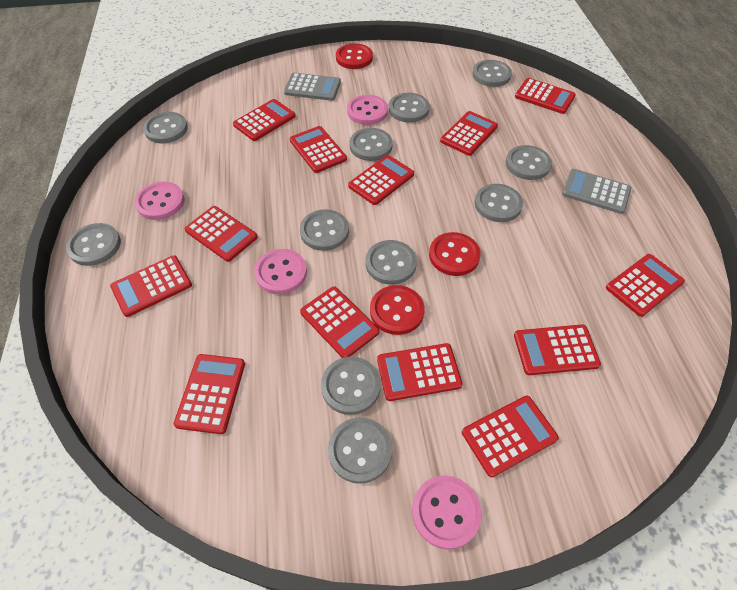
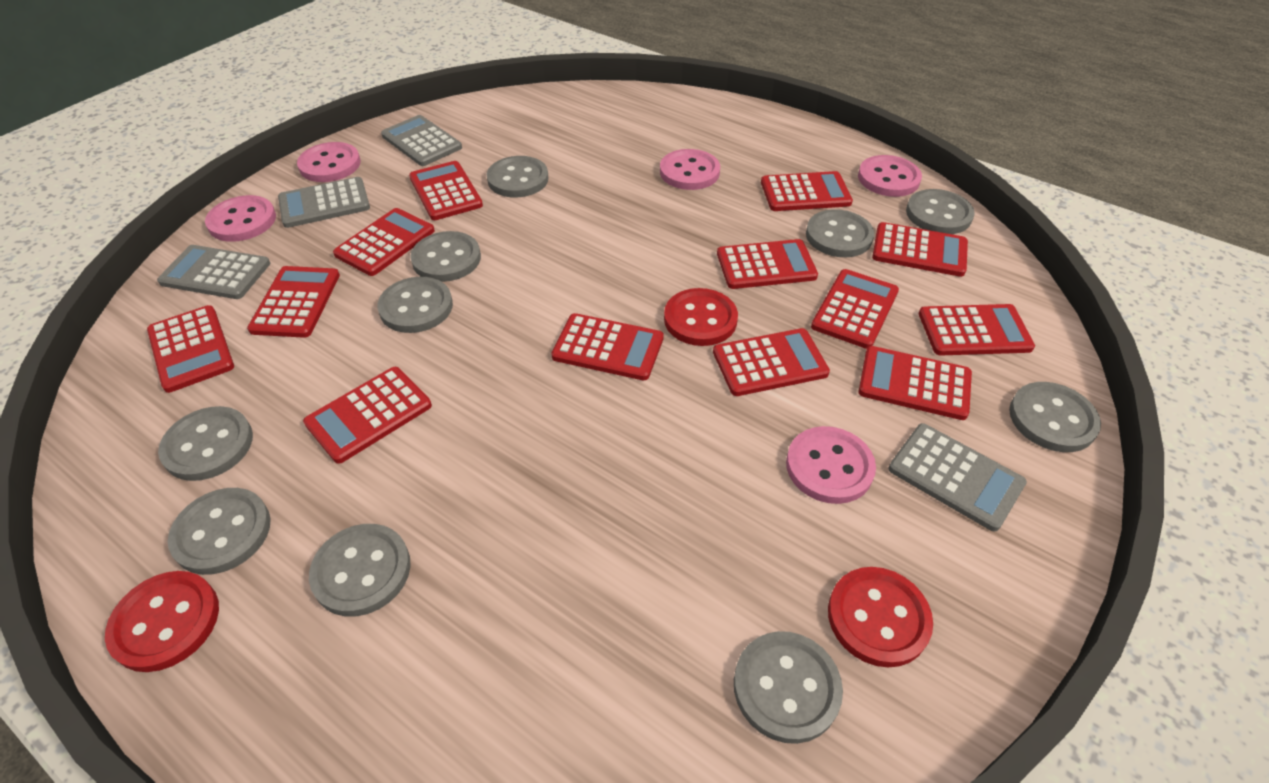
grey button: 11 -> 10
grey calculator: 2 -> 4
pink button: 4 -> 5

